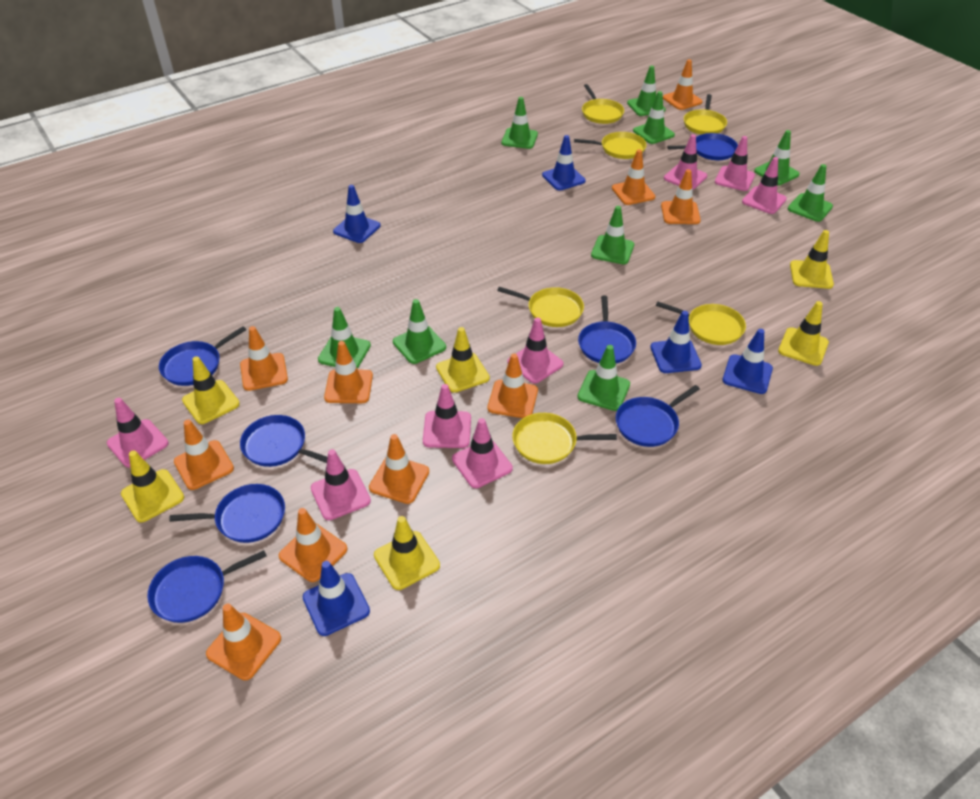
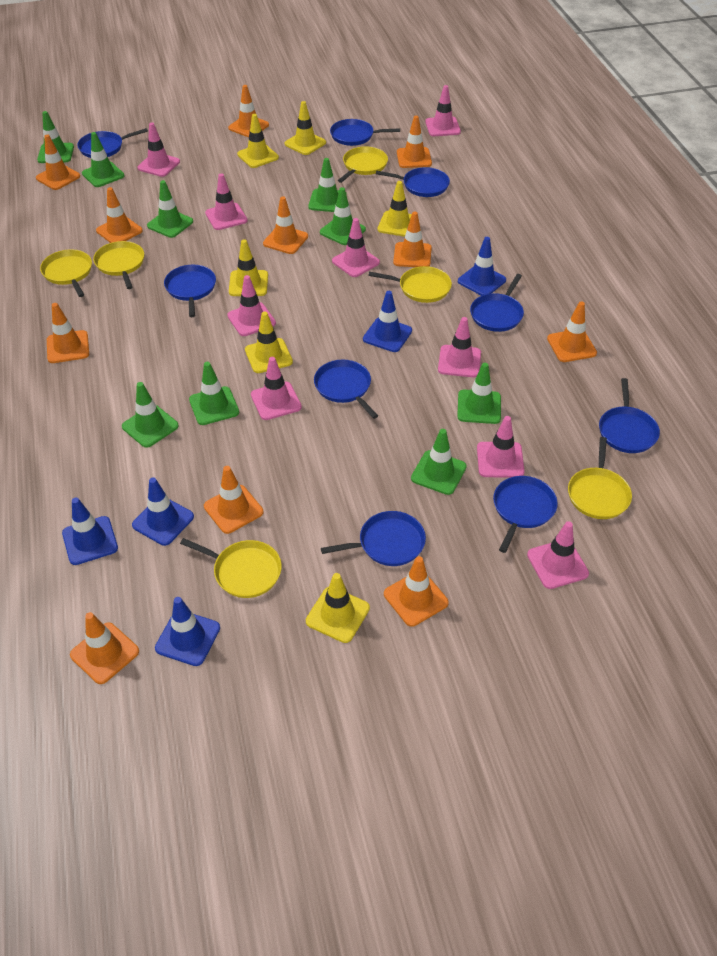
blue pan: 7 -> 9
orange traffic cone: 10 -> 11
pink traffic cone: 8 -> 9

